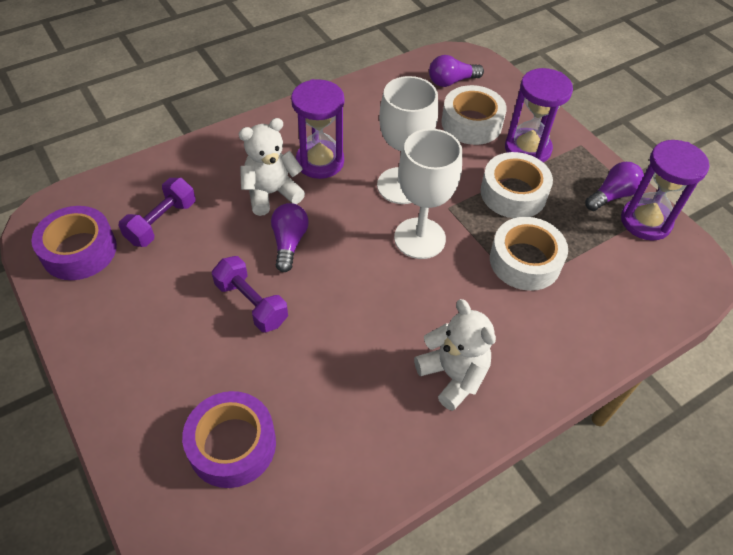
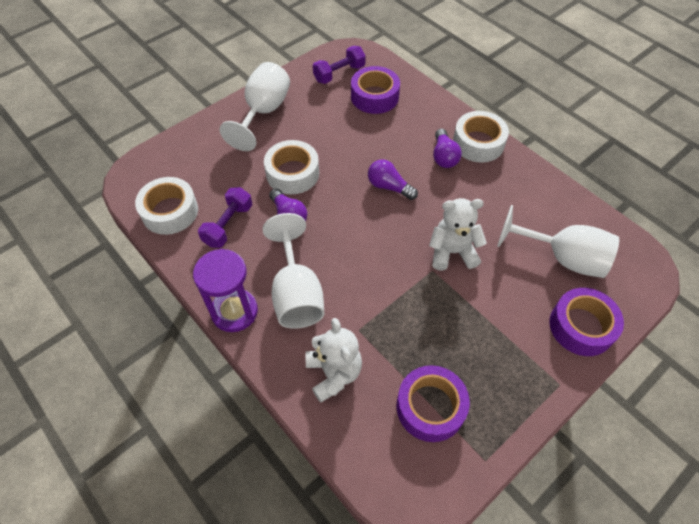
purple hourglass: 3 -> 1
purple tape: 2 -> 3
white goblet: 2 -> 3

